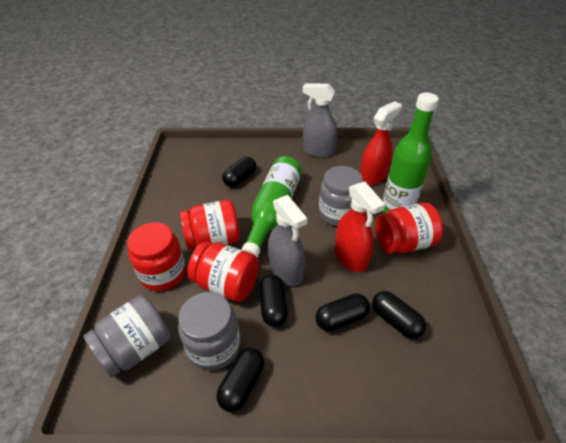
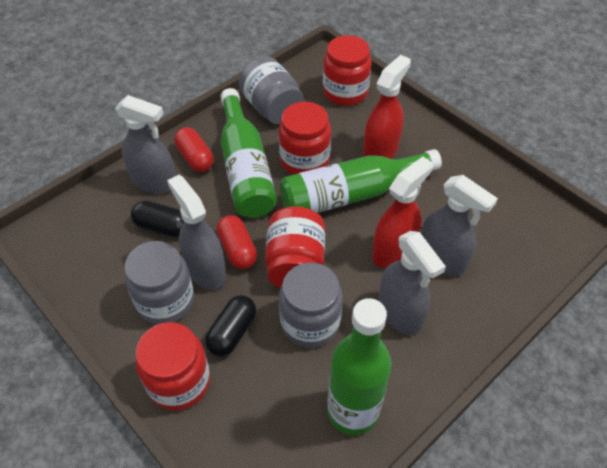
black capsule: 5 -> 2
green bottle: 2 -> 3
grey spray bottle: 2 -> 4
red capsule: 0 -> 2

